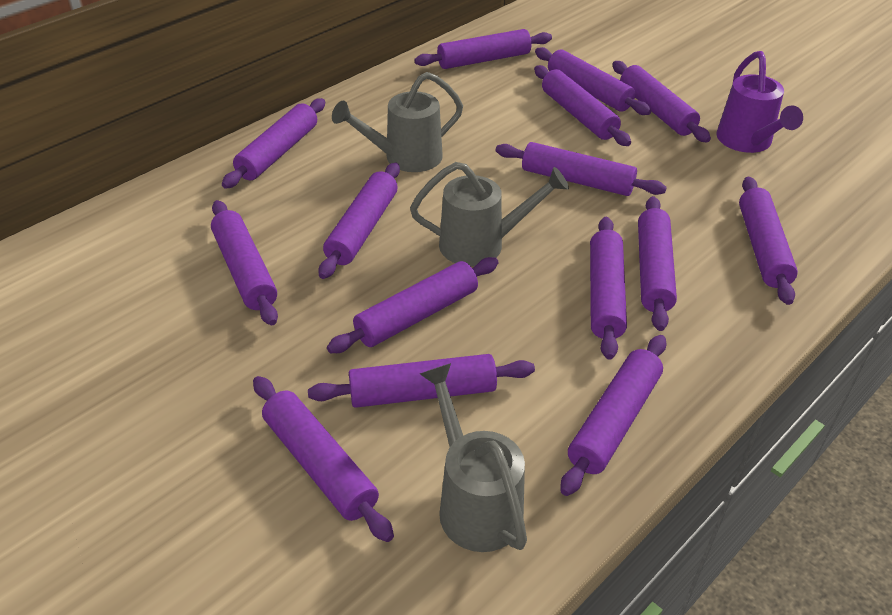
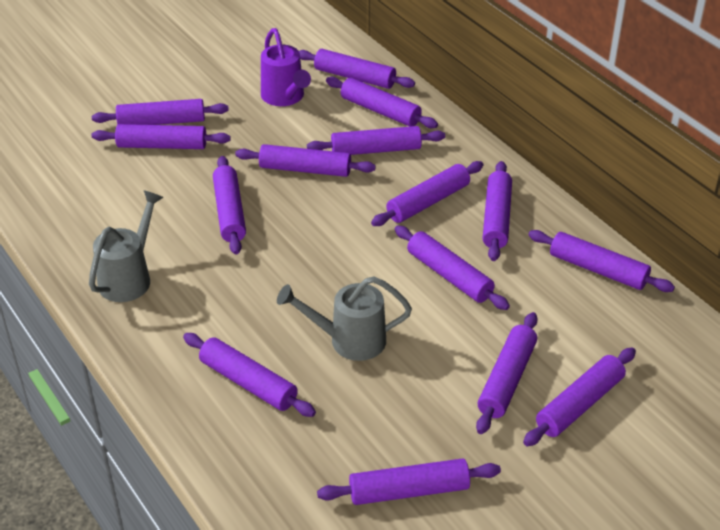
grey watering can: 3 -> 2

